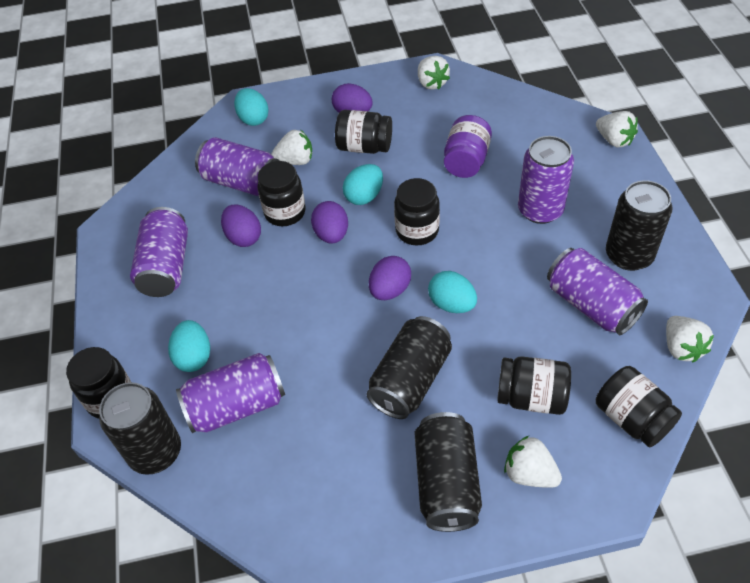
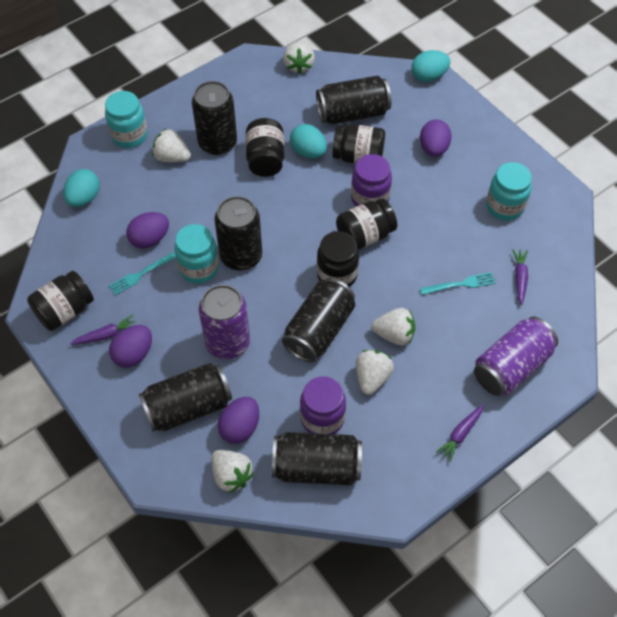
black can: 4 -> 6
black jar: 6 -> 5
purple can: 5 -> 2
purple carrot: 0 -> 3
purple jar: 1 -> 2
turquoise egg: 4 -> 3
turquoise fork: 0 -> 2
turquoise jar: 0 -> 3

